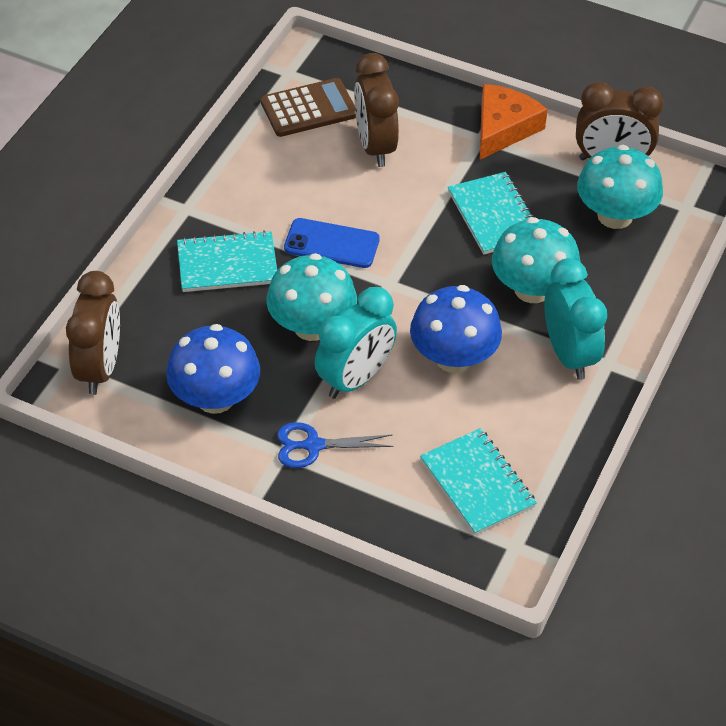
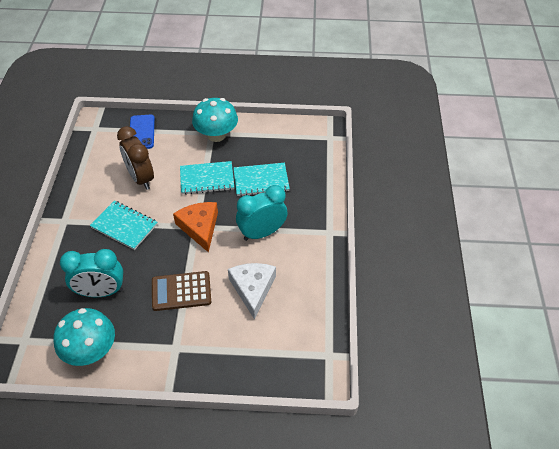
blue mushroom: 2 -> 0
blue scissors: 1 -> 0
brown clock: 3 -> 1
turquoise mushroom: 3 -> 2
white cheese: 0 -> 1

